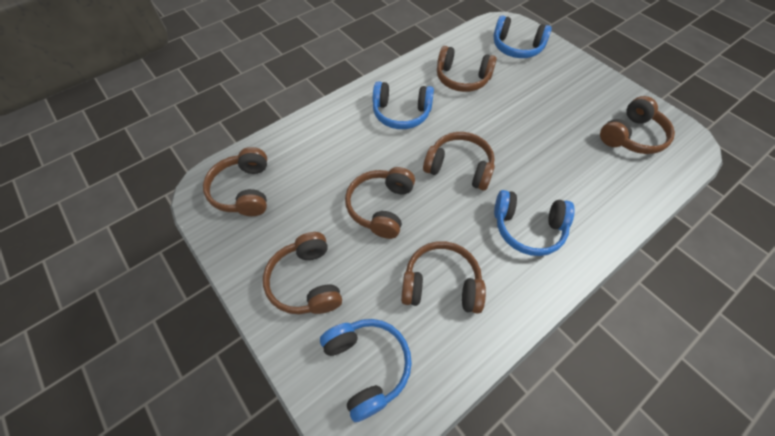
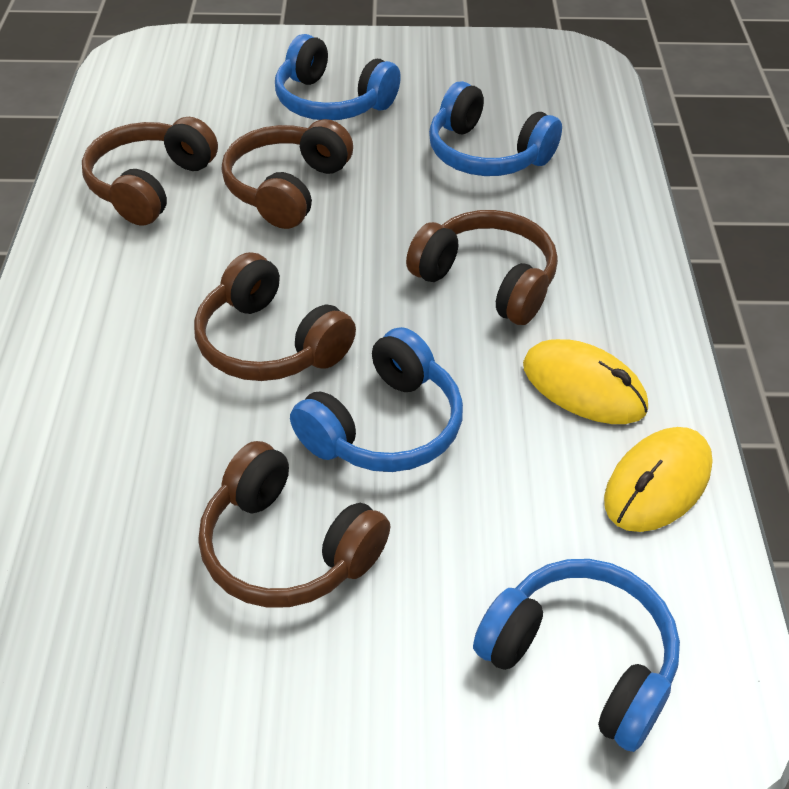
brown headphones: 7 -> 5
yellow mouse: 0 -> 2

